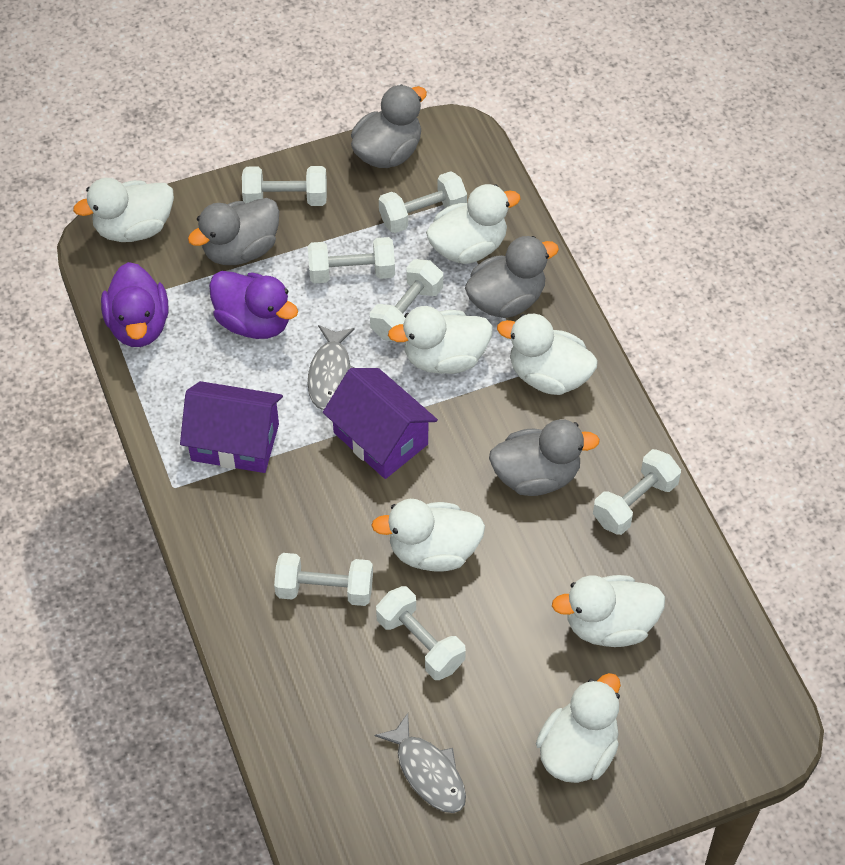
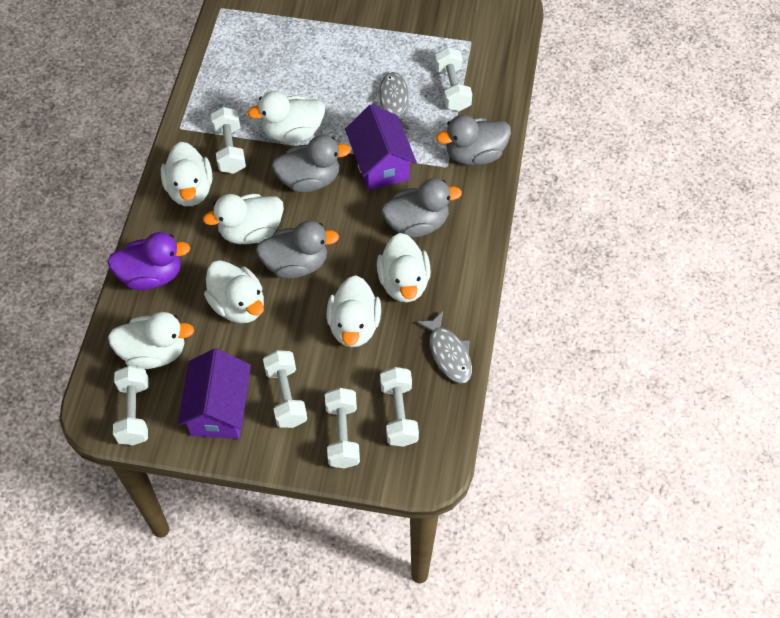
purple duck: 2 -> 1
white dumbbell: 7 -> 6

